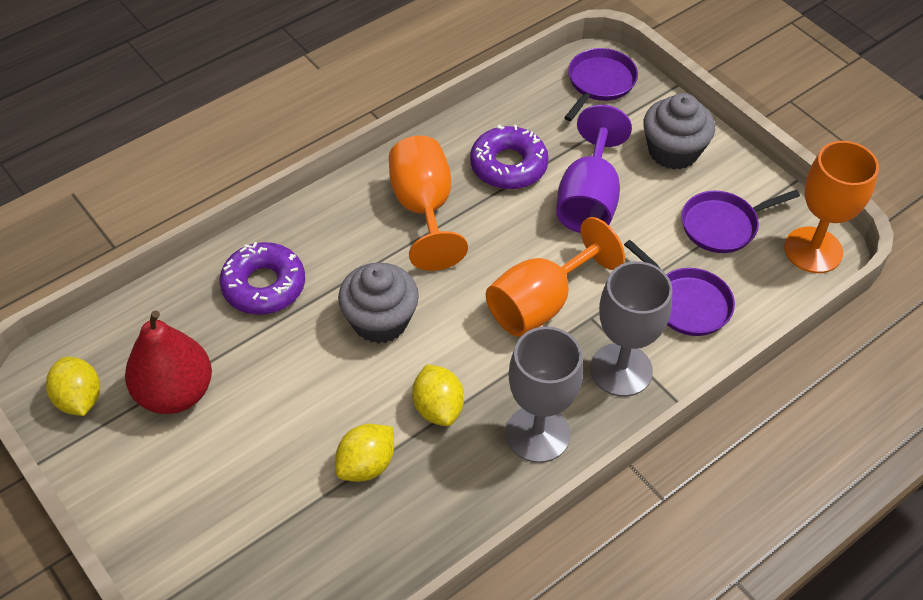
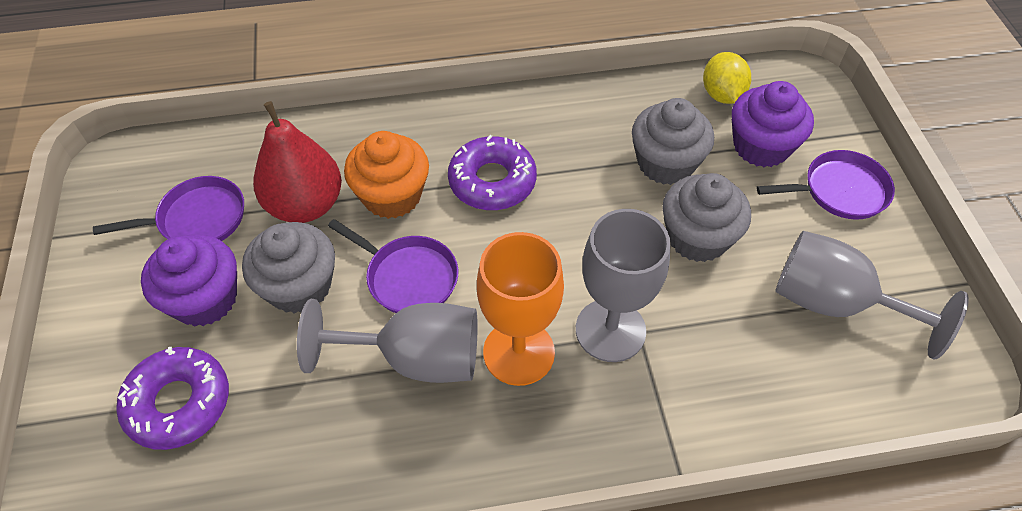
grey cupcake: 2 -> 3
grey goblet: 2 -> 3
orange cupcake: 0 -> 1
orange goblet: 3 -> 1
purple cupcake: 0 -> 2
purple goblet: 1 -> 0
yellow lemon: 3 -> 1

